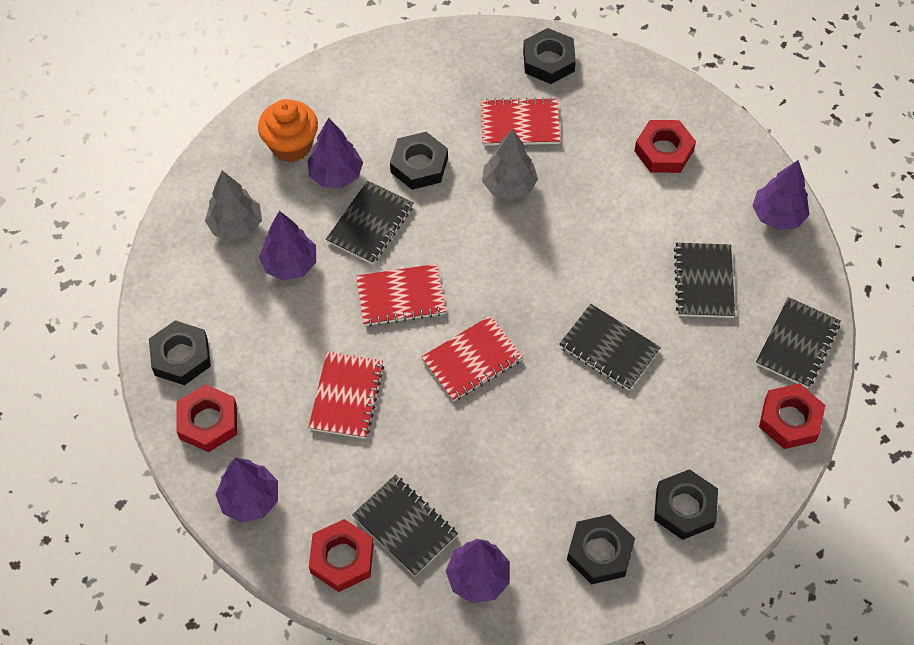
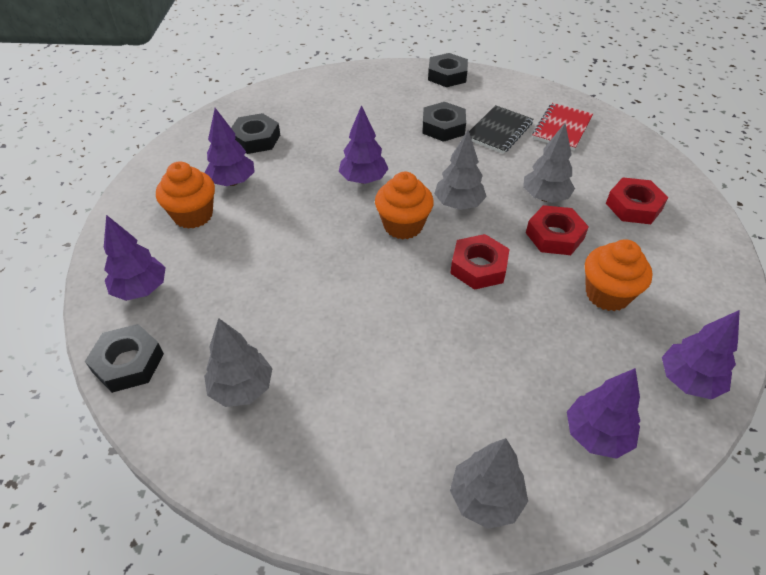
black notebook: 5 -> 1
black nut: 5 -> 4
grey tree: 2 -> 4
orange cupcake: 1 -> 3
red notebook: 4 -> 1
red nut: 4 -> 3

